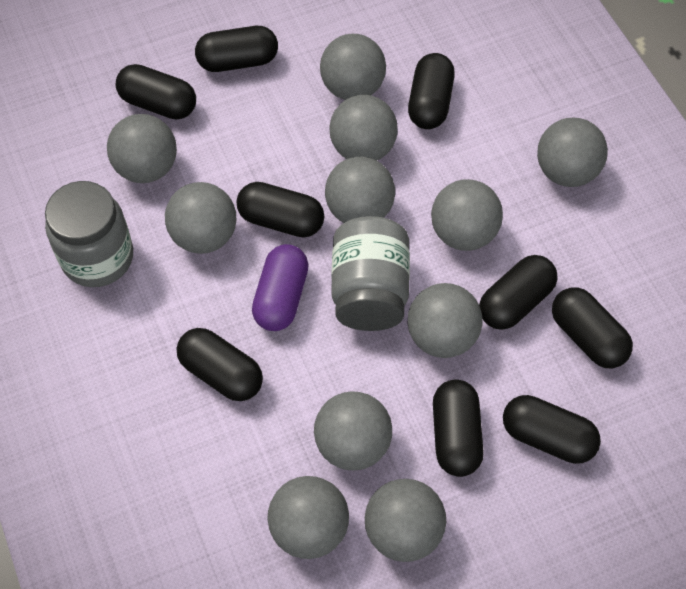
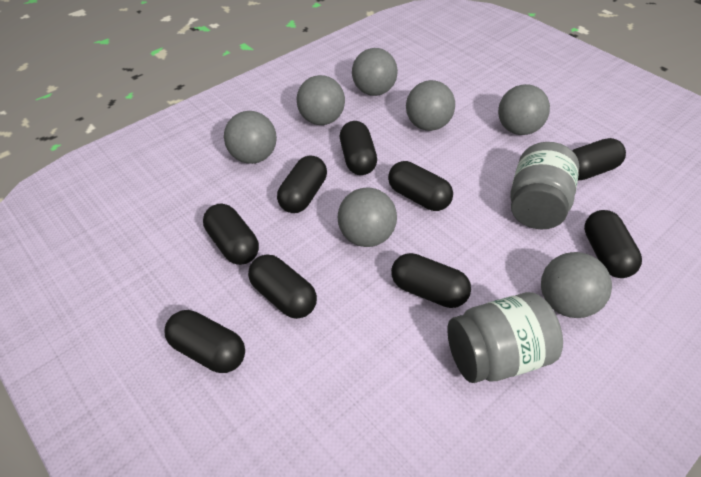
grey ball: 11 -> 7
purple capsule: 1 -> 0

